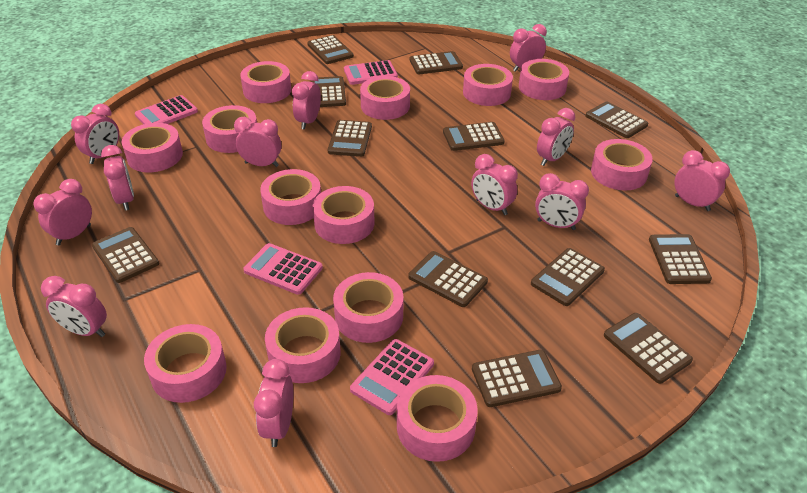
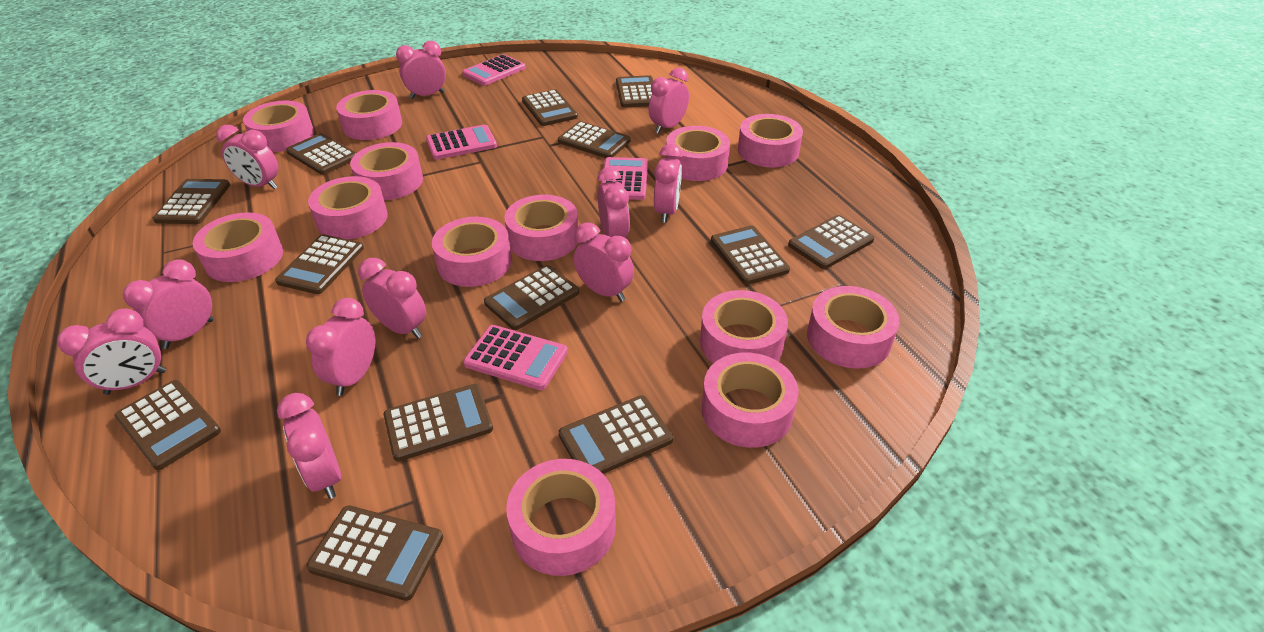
brown calculator: 12 -> 13
pink clock: 12 -> 11

